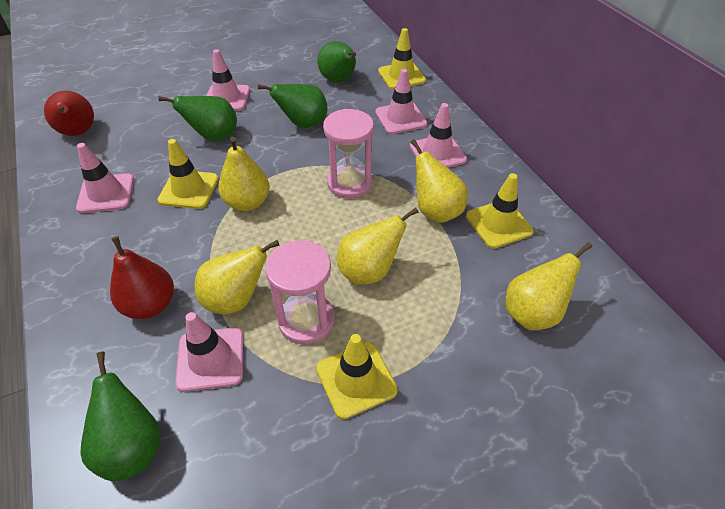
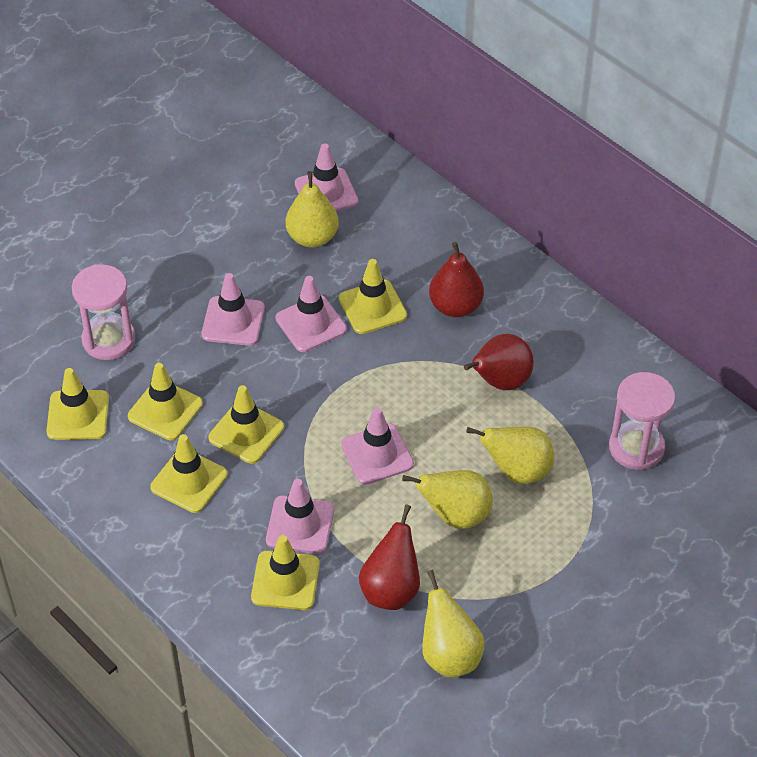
green pear: 4 -> 0
red pear: 2 -> 3
yellow pear: 5 -> 4
yellow traffic cone: 4 -> 6

